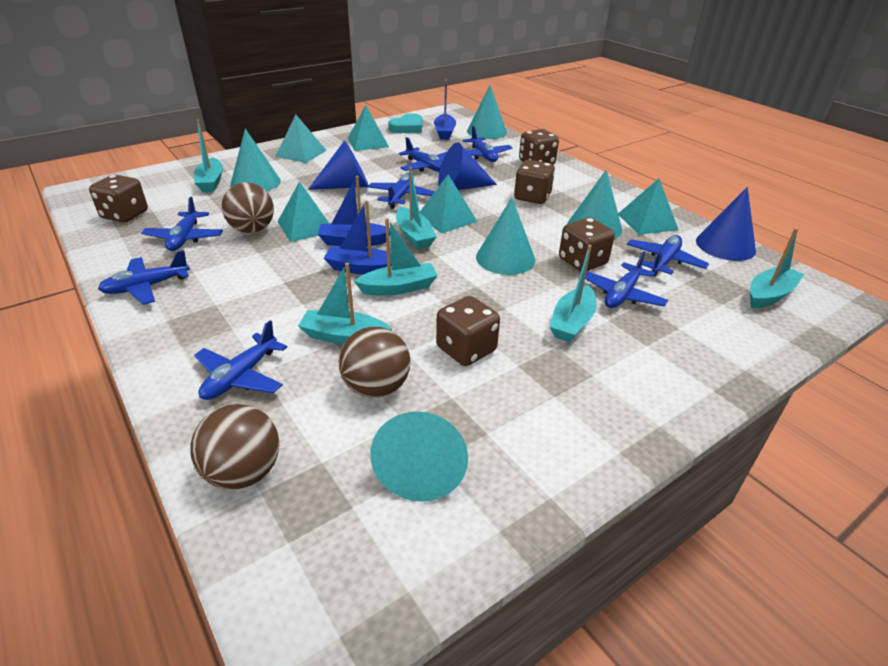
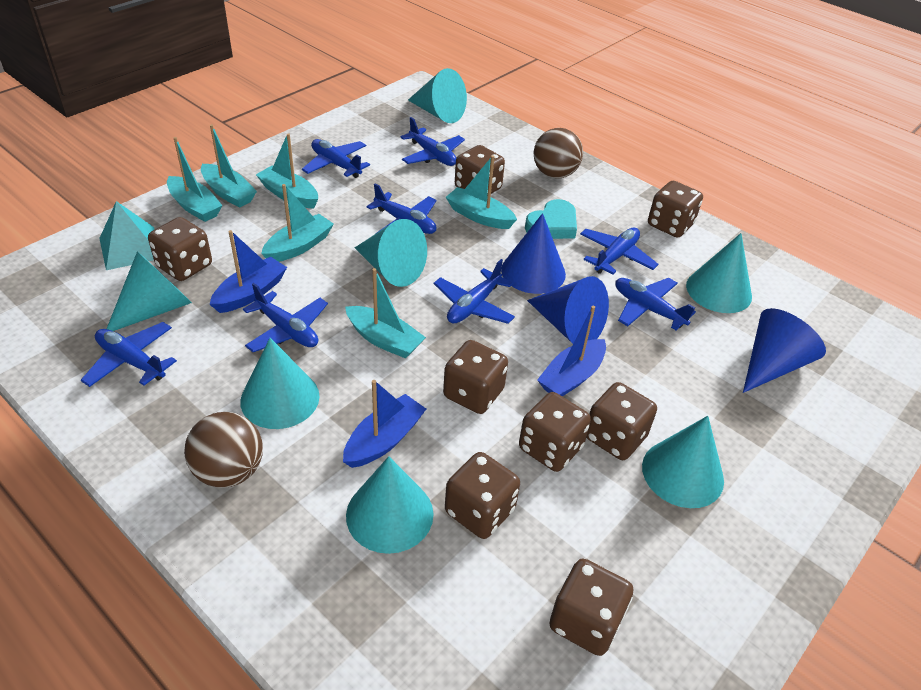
brown ball: 3 -> 2
brown dice: 5 -> 8
turquoise cone: 5 -> 7
turquoise pyramid: 5 -> 1

